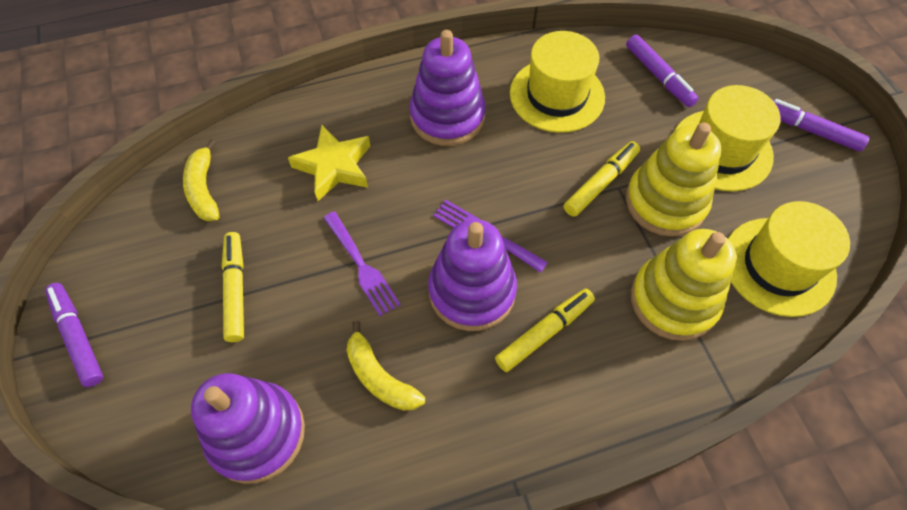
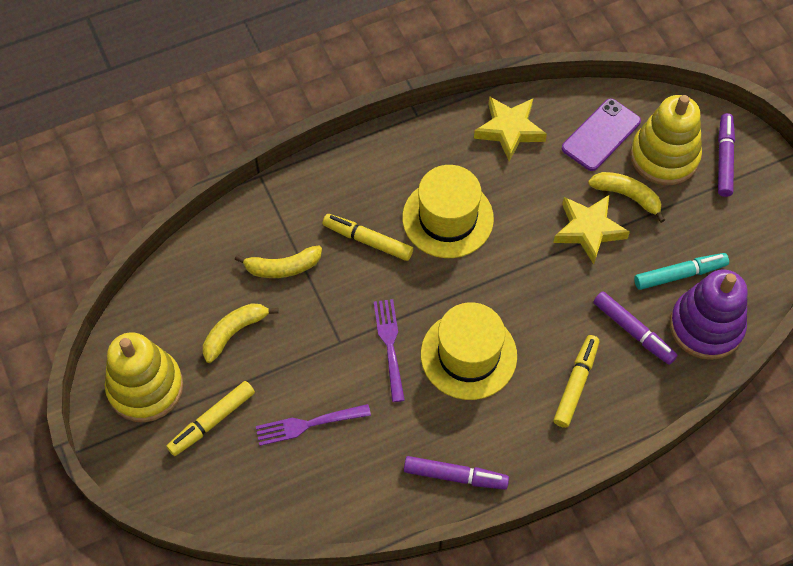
purple phone: 0 -> 1
purple stacking toy: 3 -> 1
turquoise marker: 0 -> 1
yellow banana: 2 -> 3
yellow hat: 3 -> 2
yellow star: 1 -> 2

